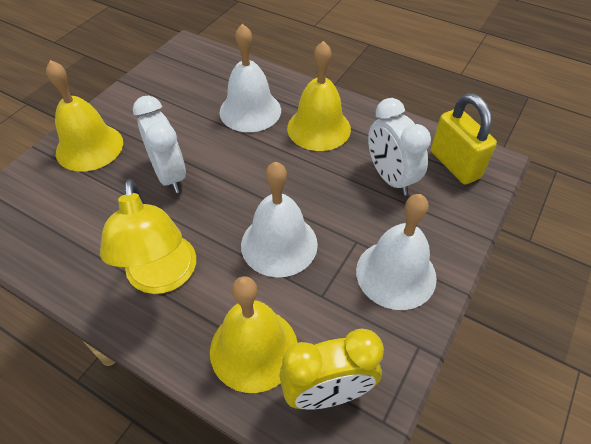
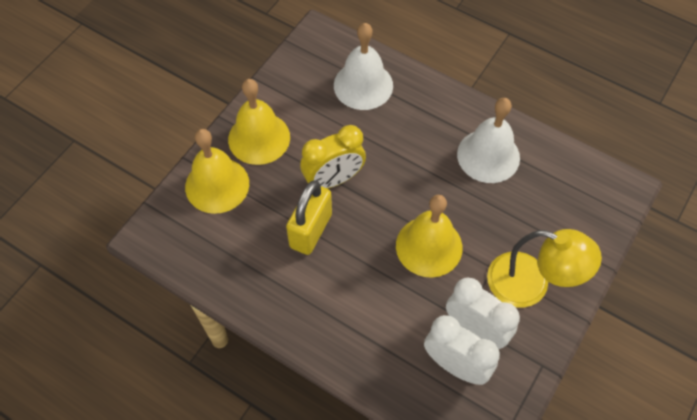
white bell: 3 -> 2

